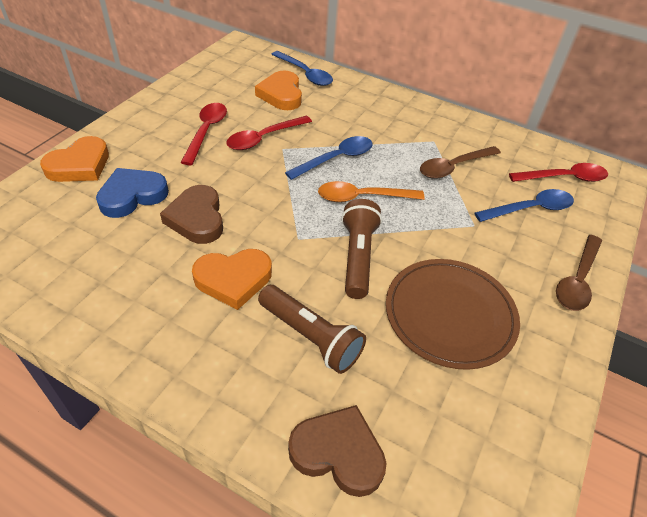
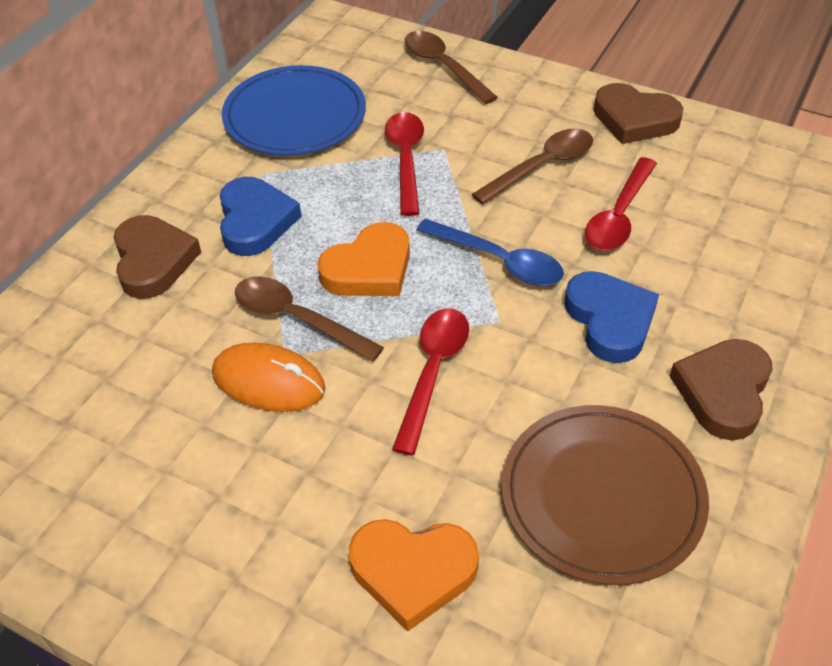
blue heart: 1 -> 2
blue plate: 0 -> 1
blue spoon: 3 -> 1
brown flashlight: 2 -> 0
brown heart: 2 -> 3
brown spoon: 2 -> 3
orange heart: 3 -> 2
orange mouse: 0 -> 1
orange spoon: 1 -> 0

